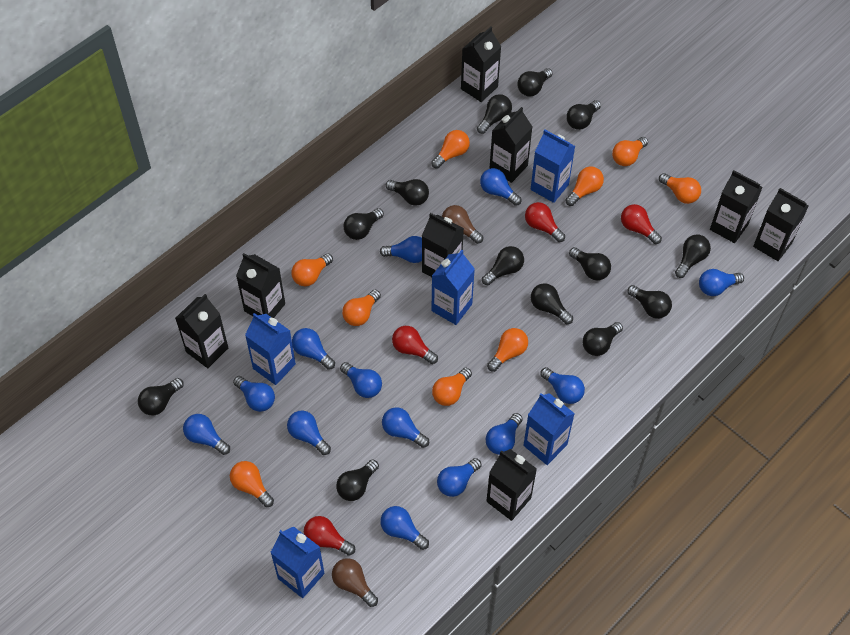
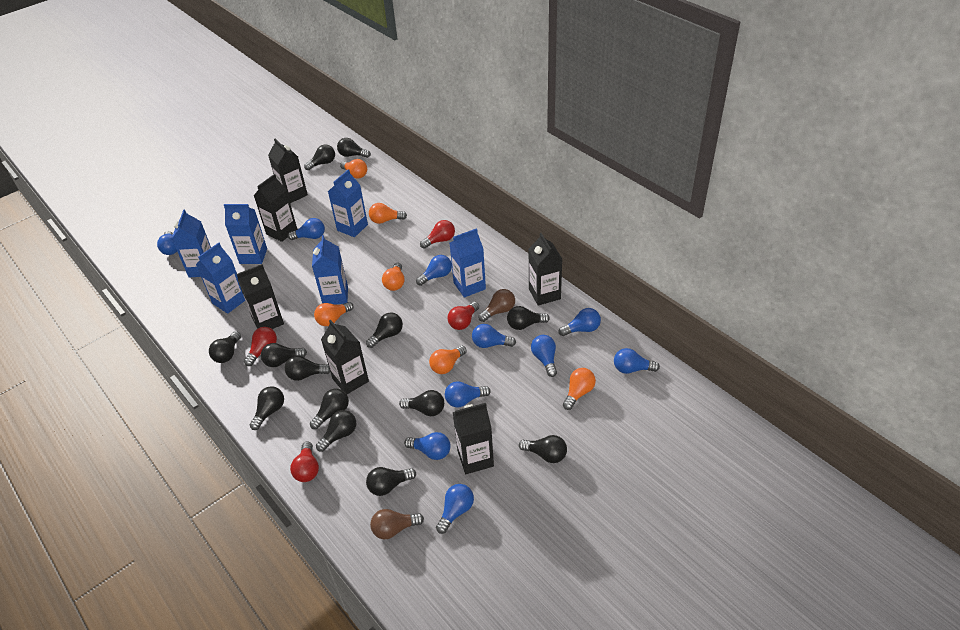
black carton: 8 -> 6
blue carton: 5 -> 6
blue light bulb: 13 -> 10
orange light bulb: 9 -> 6

